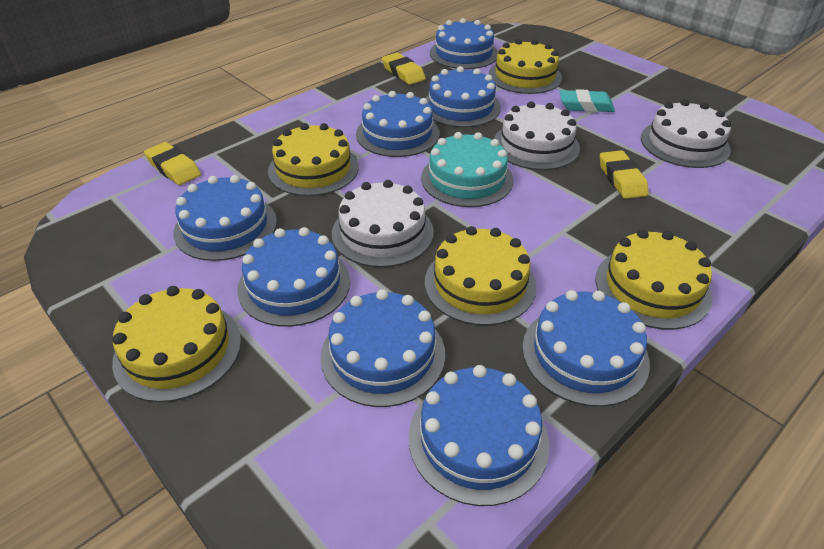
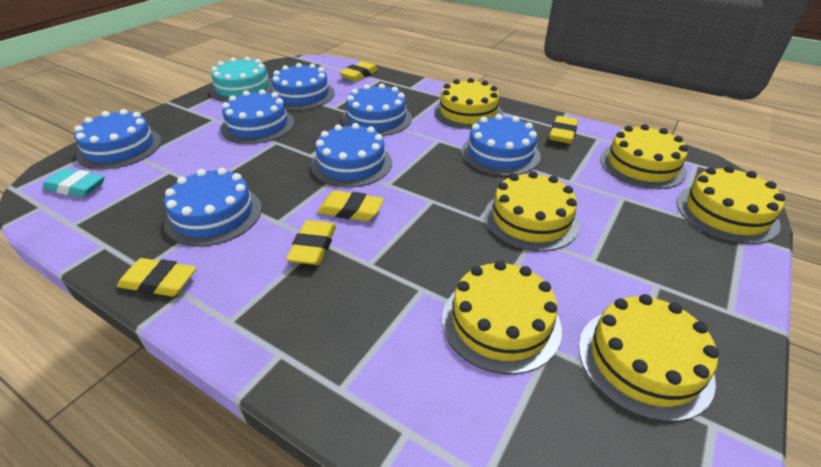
blue cake: 8 -> 7
white cake: 3 -> 0
yellow cake: 5 -> 6
yellow eraser: 3 -> 5

